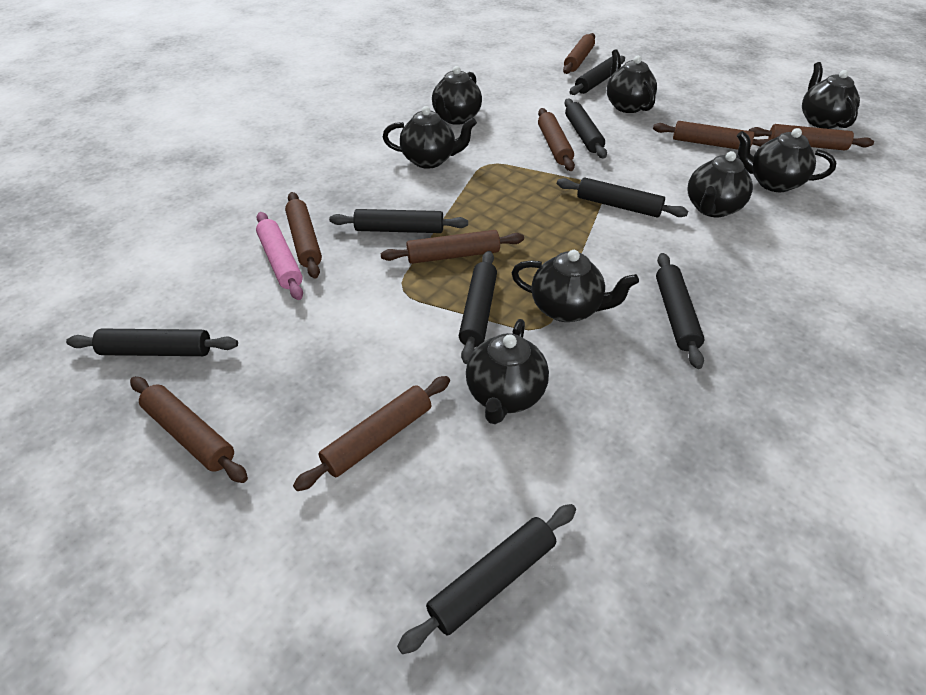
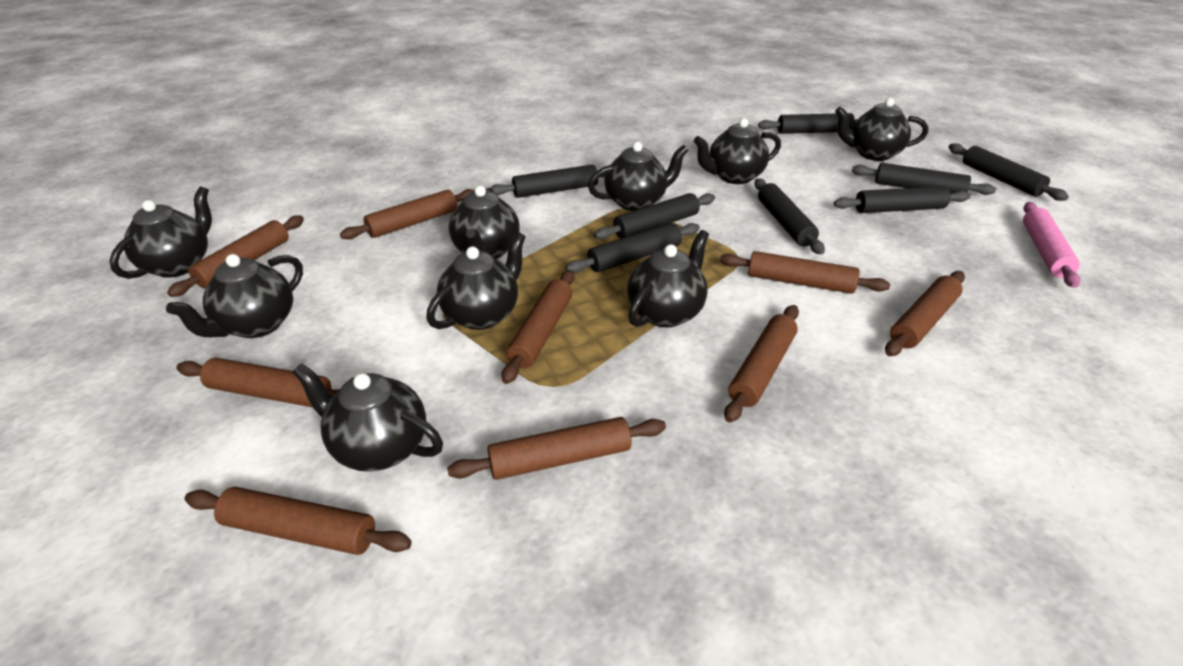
black teapot: 8 -> 9
brown rolling pin: 8 -> 9

